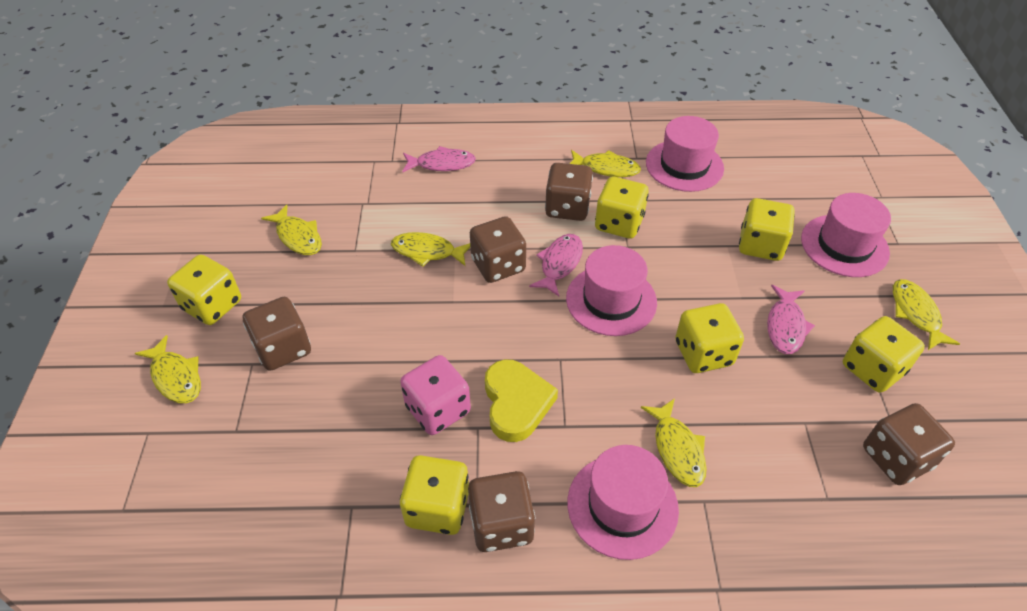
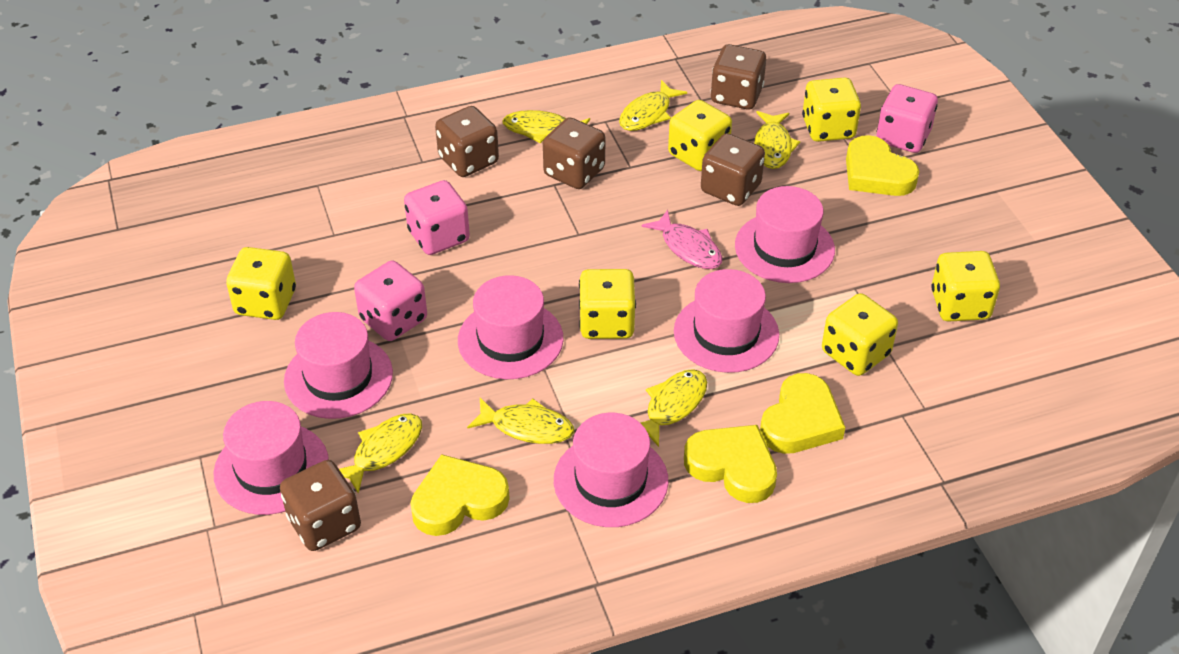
pink dice: 1 -> 3
pink fish: 3 -> 1
pink hat: 4 -> 6
yellow heart: 1 -> 4

